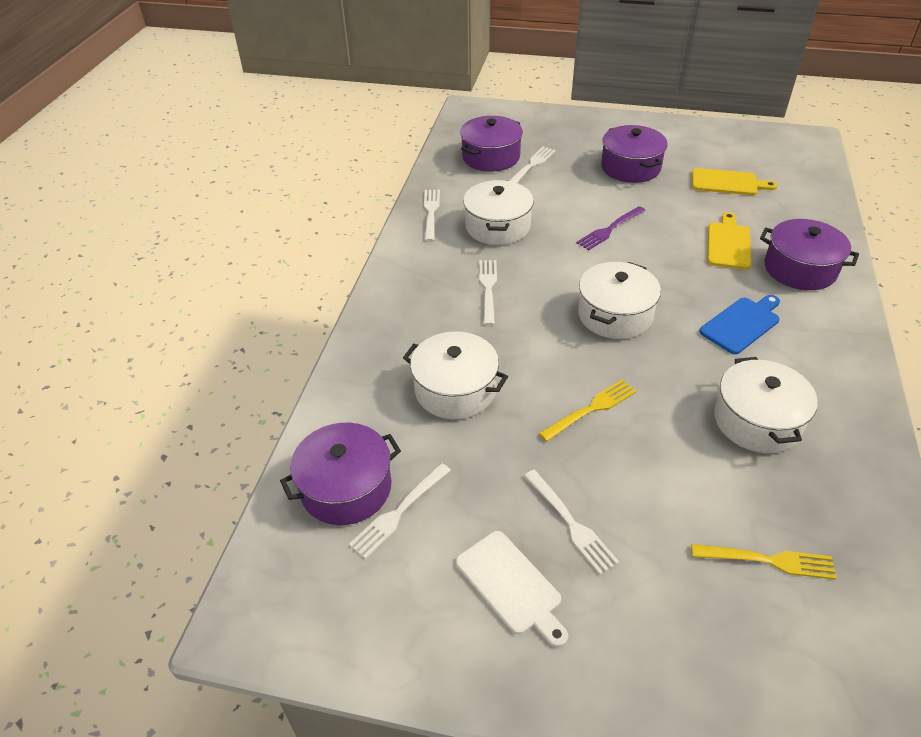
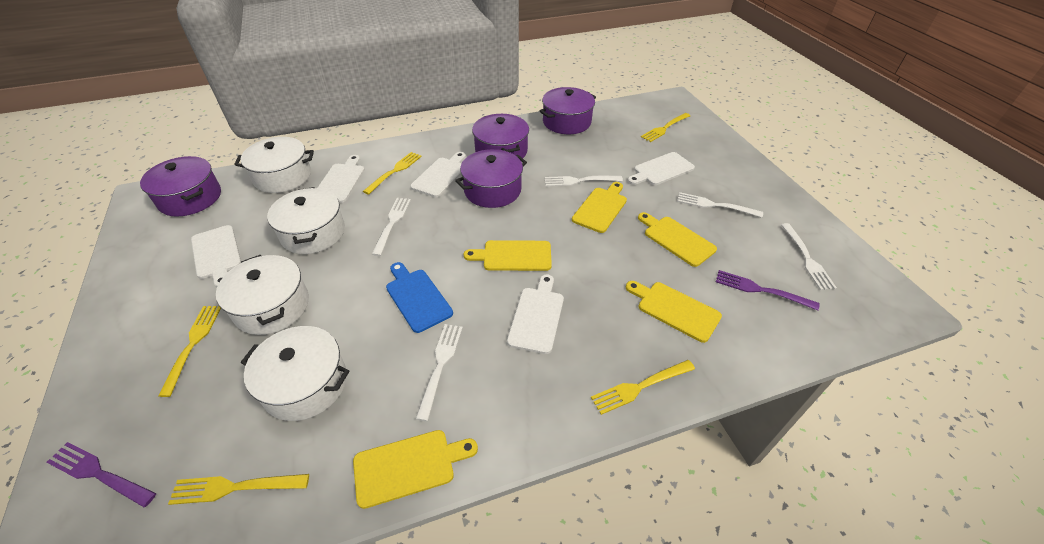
purple fork: 1 -> 2
white cutting board: 1 -> 5
yellow cutting board: 2 -> 5
yellow fork: 2 -> 5

